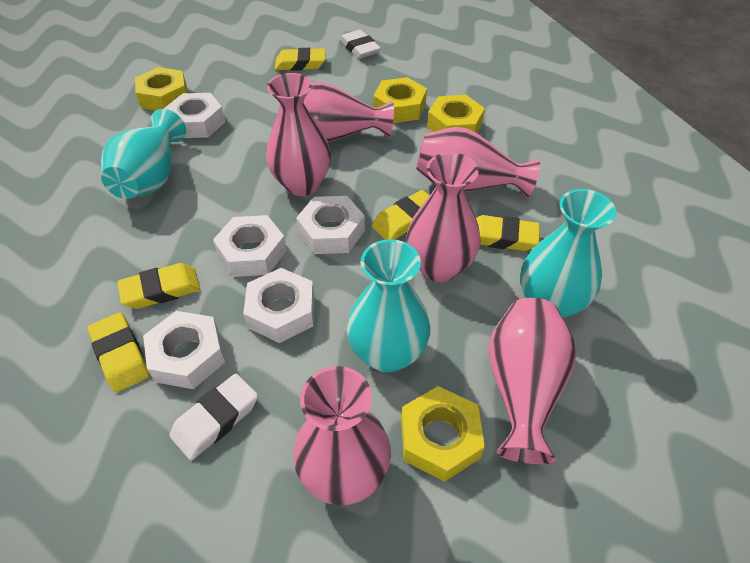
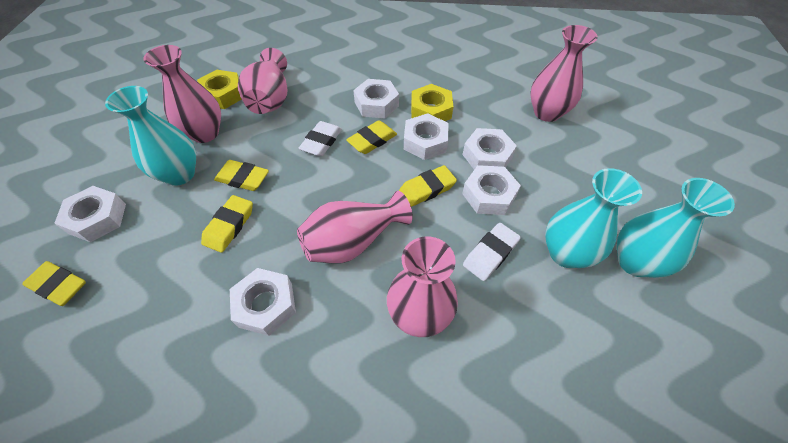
pink vase: 6 -> 5
white nut: 5 -> 6
yellow nut: 4 -> 2

